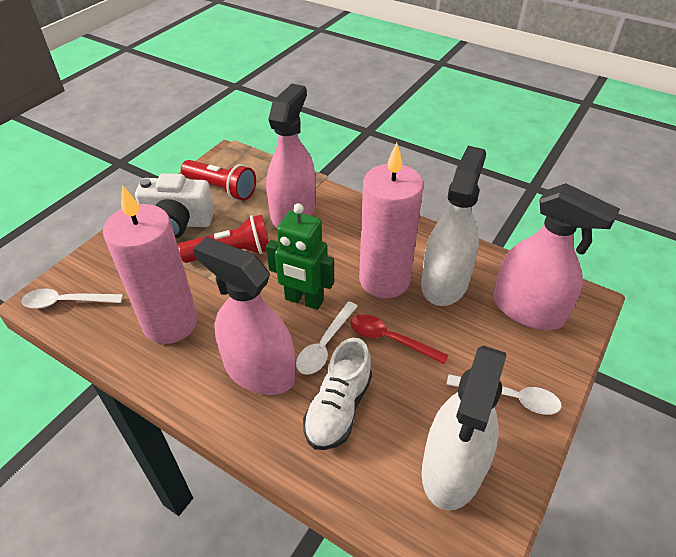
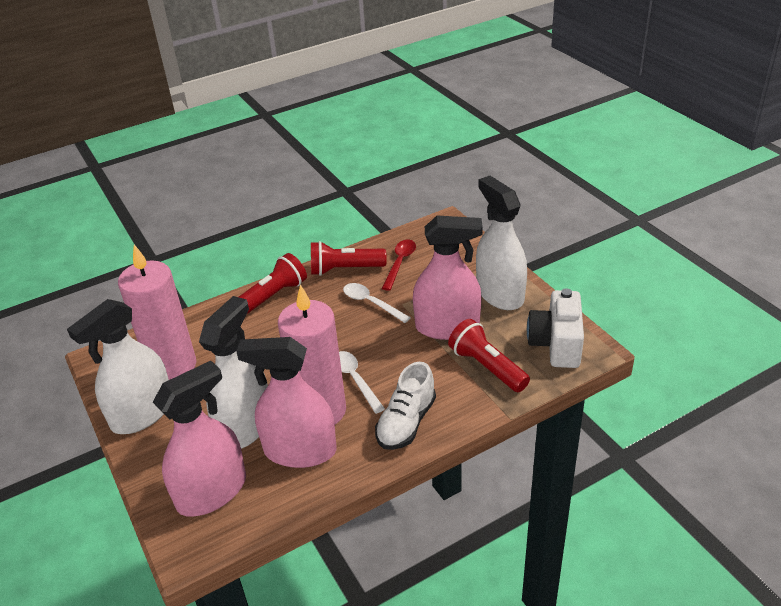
green robot: 1 -> 0
red flashlight: 2 -> 3
white spoon: 3 -> 2
white spray bottle: 2 -> 3

